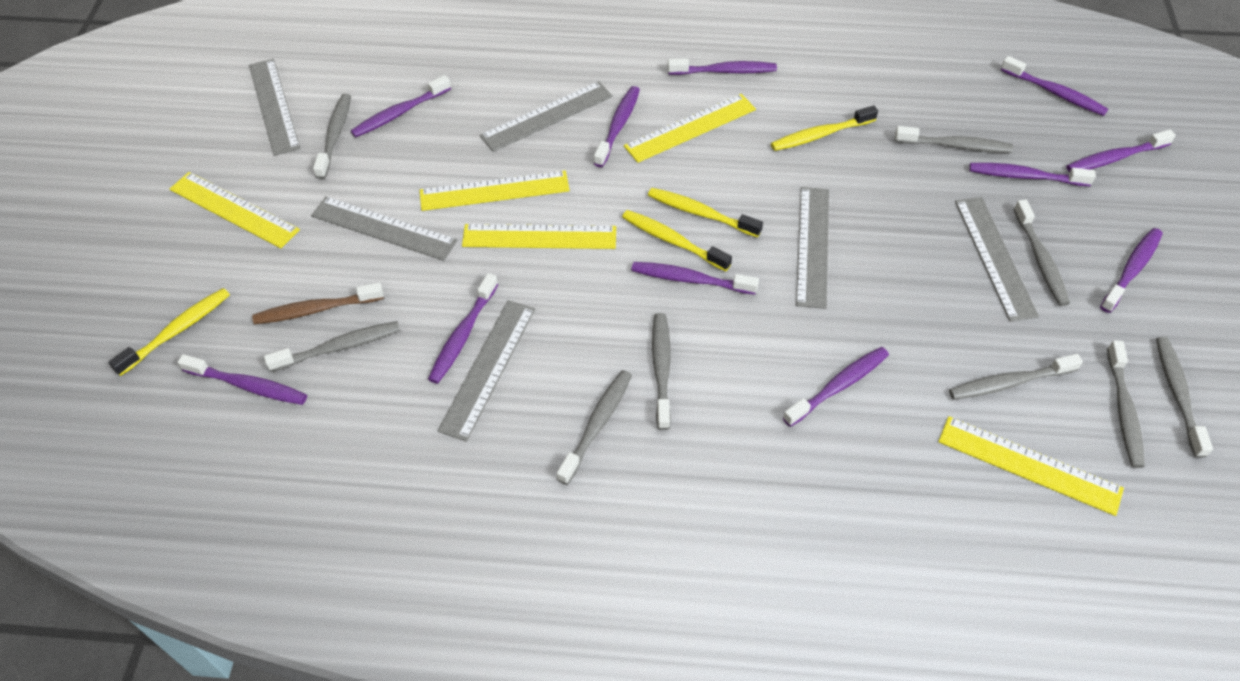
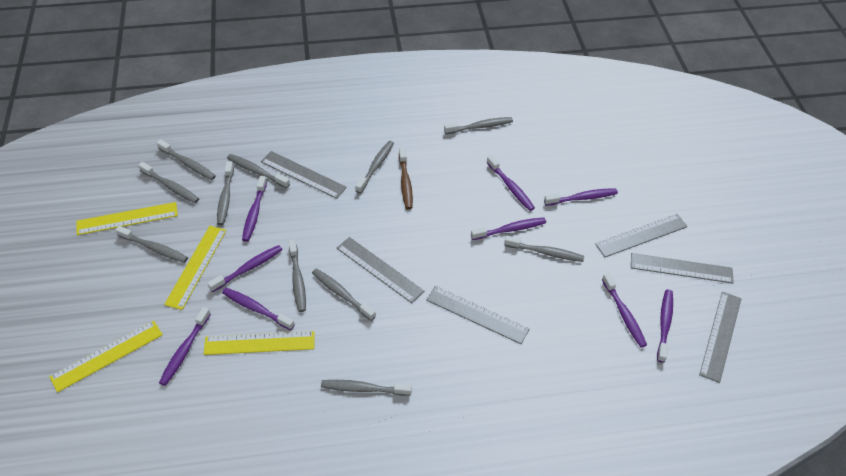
grey toothbrush: 9 -> 11
purple toothbrush: 11 -> 9
yellow ruler: 5 -> 4
yellow toothbrush: 4 -> 0

